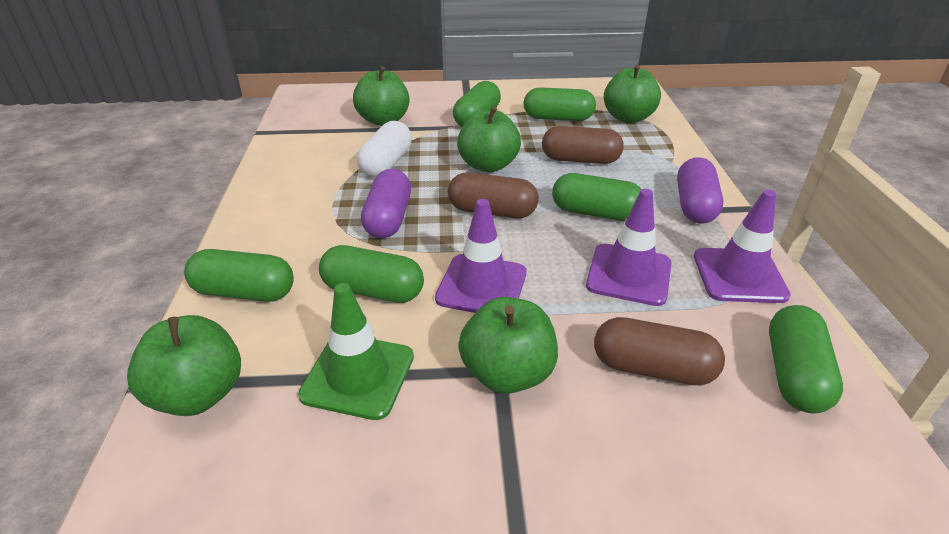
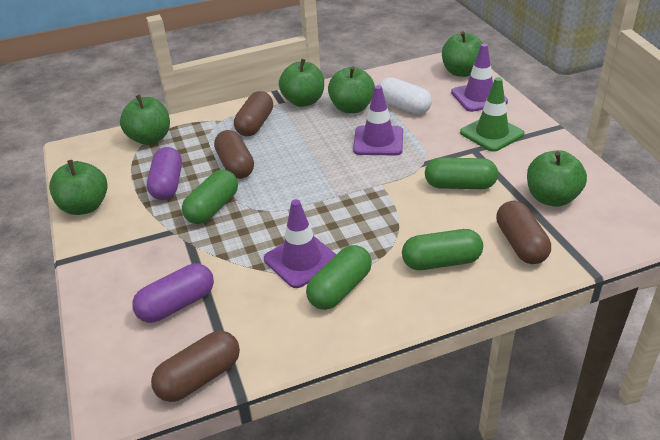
brown capsule: 3 -> 4
green apple: 5 -> 6
green capsule: 6 -> 4

